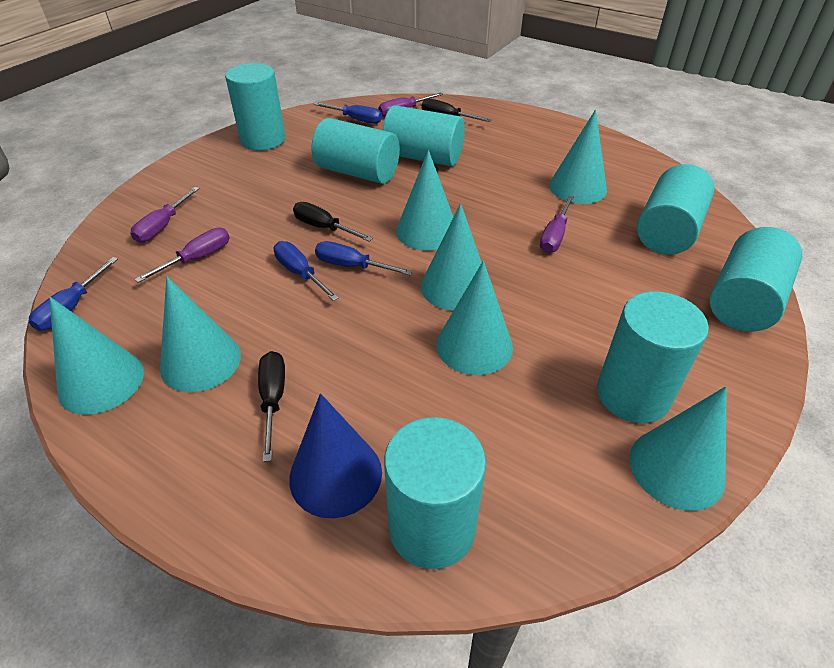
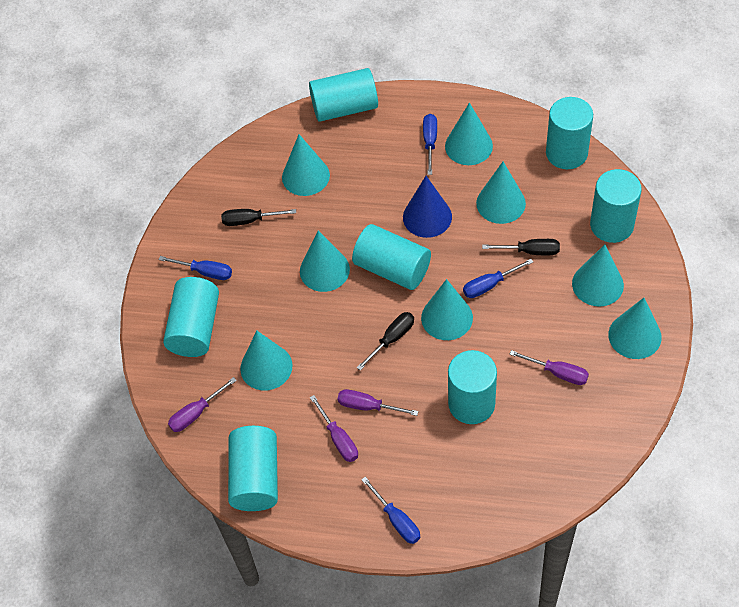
turquoise cone: 7 -> 8

